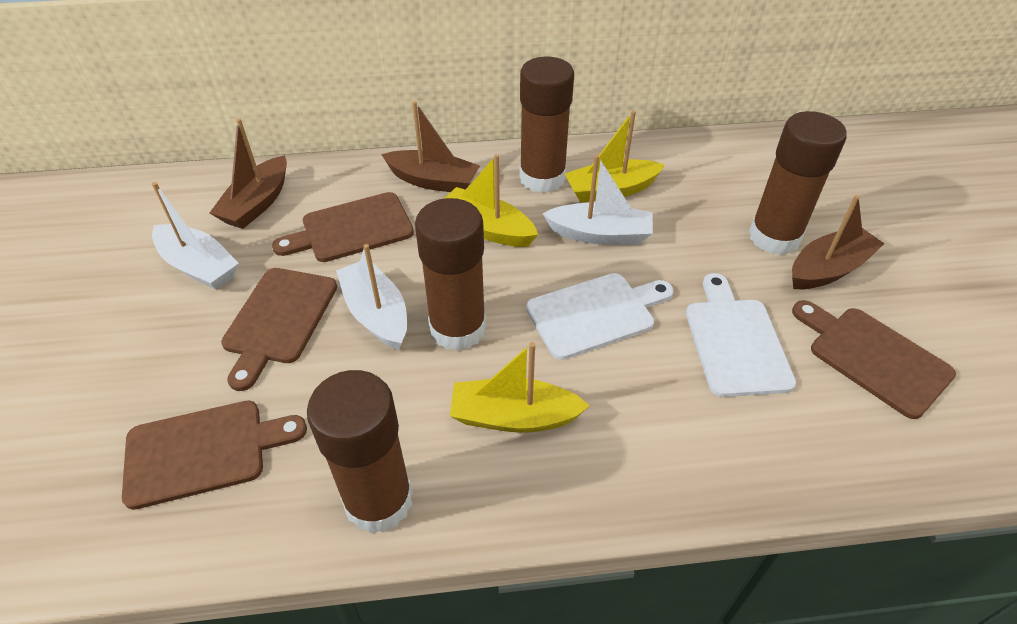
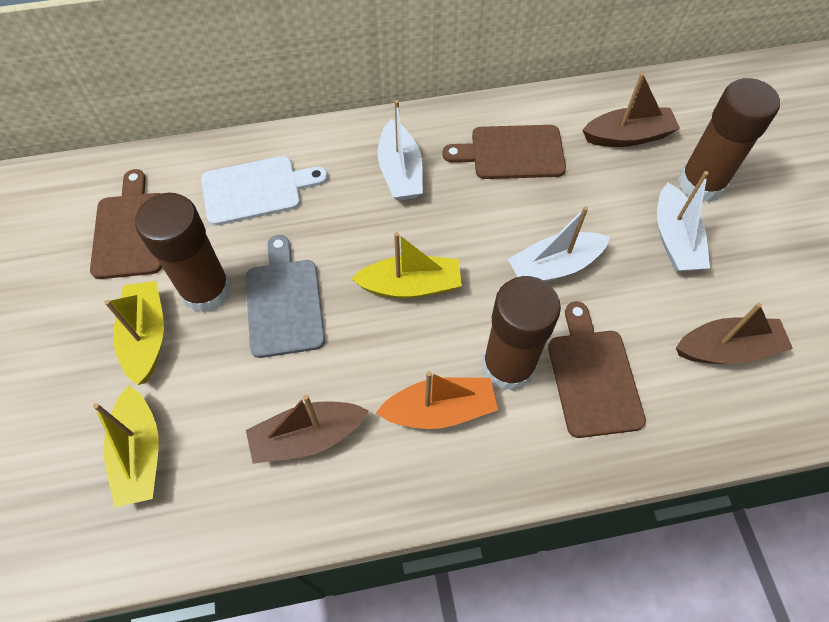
brown cutting board: 4 -> 3
brown glue stick: 4 -> 3
grey cutting board: 0 -> 1
orange boat: 0 -> 1
white cutting board: 2 -> 1

